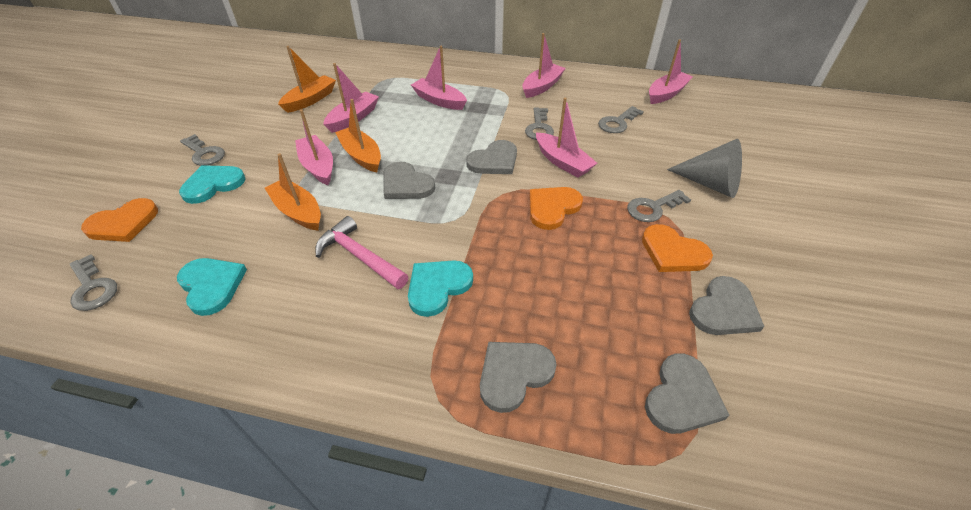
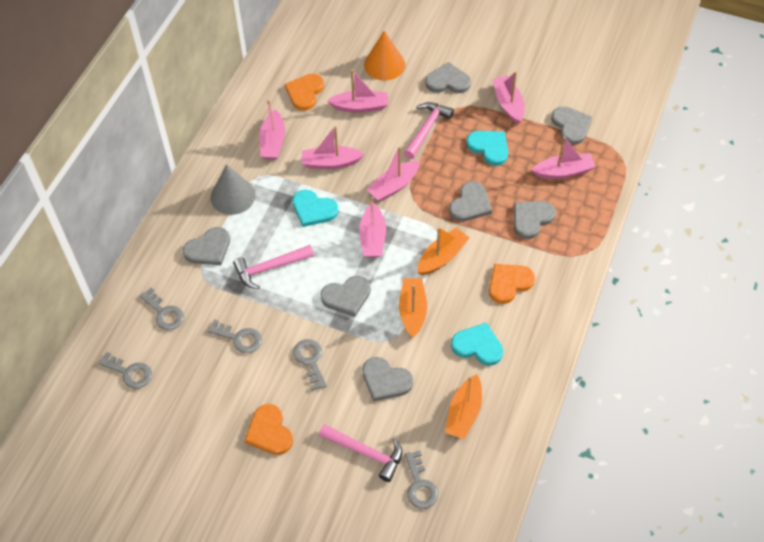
grey heart: 5 -> 7
orange cone: 0 -> 1
pink boat: 6 -> 7
pink hammer: 1 -> 3

